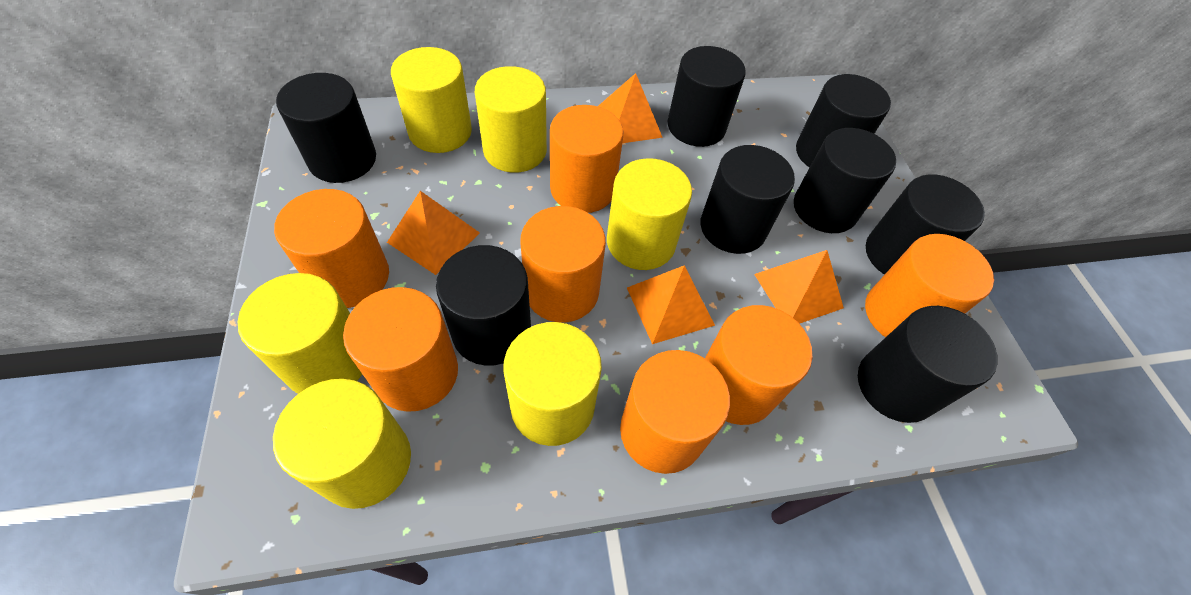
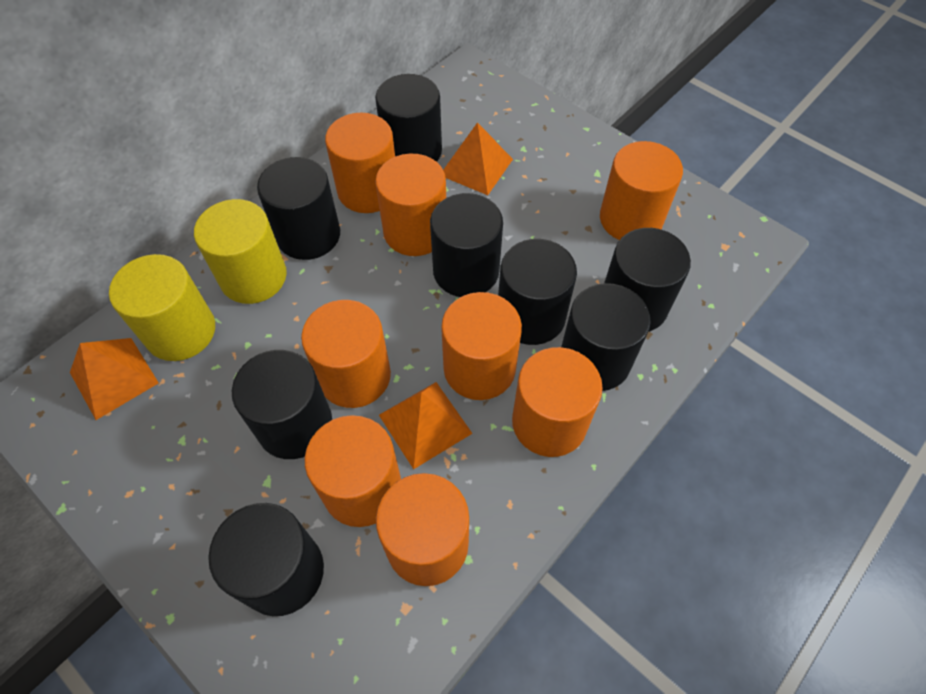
orange cylinder: 7 -> 8
orange pyramid: 4 -> 3
yellow cylinder: 6 -> 2

